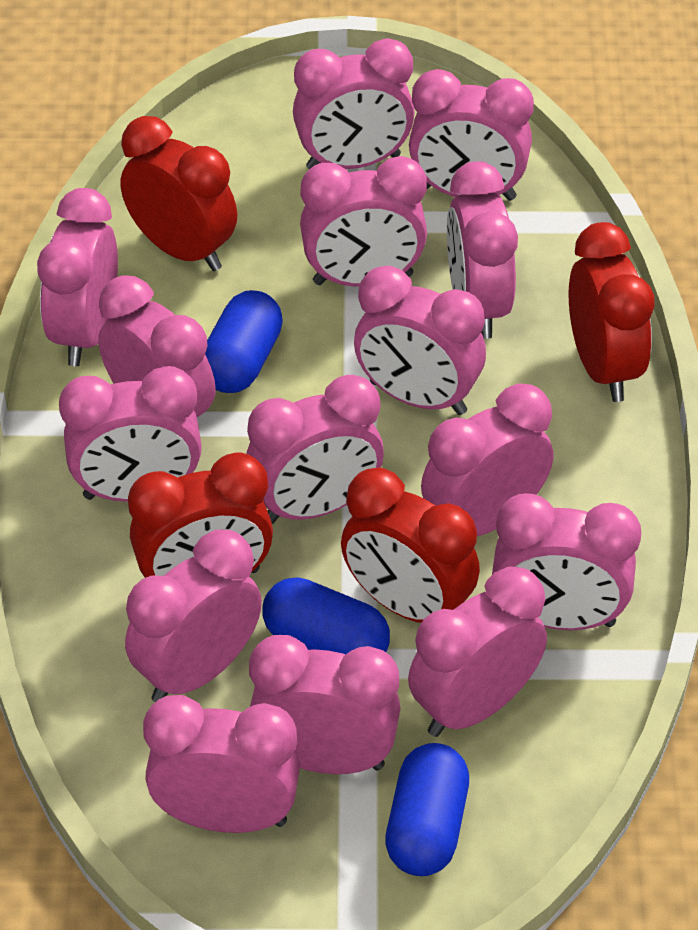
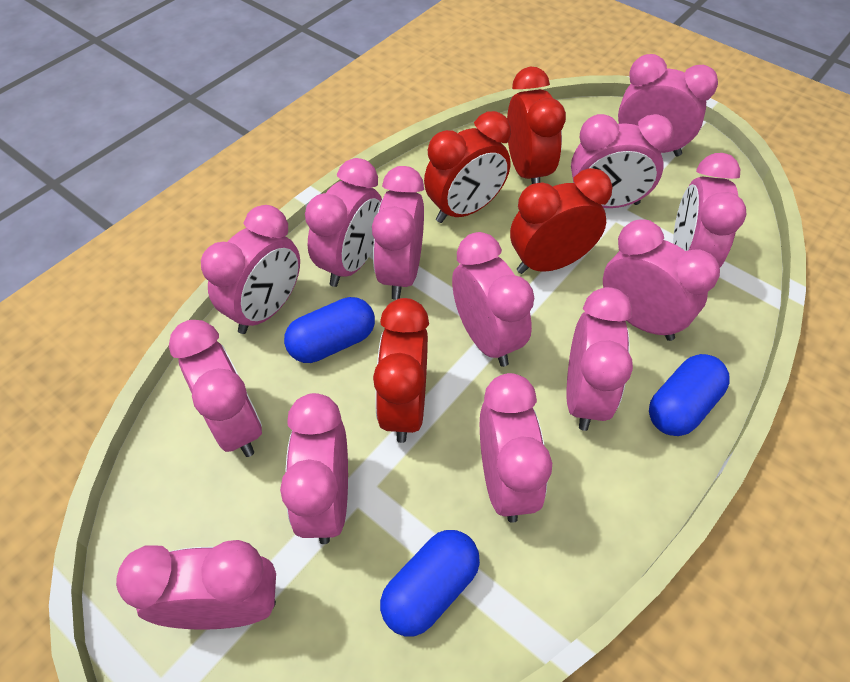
pink clock: 15 -> 13

